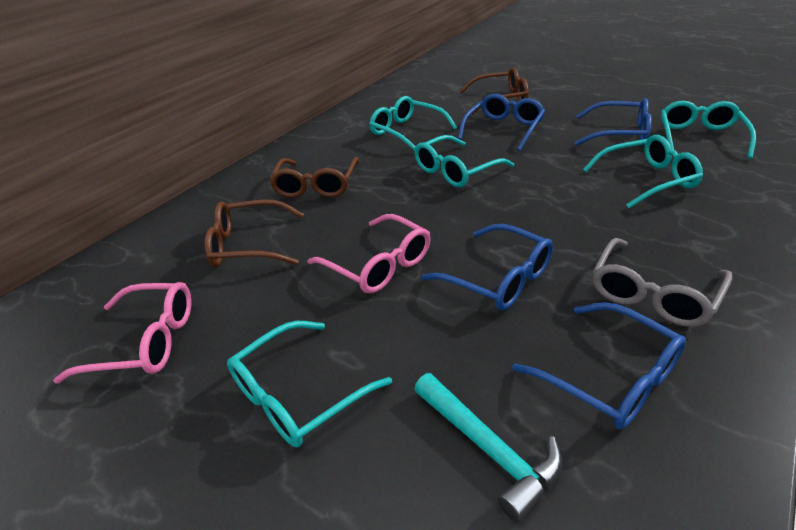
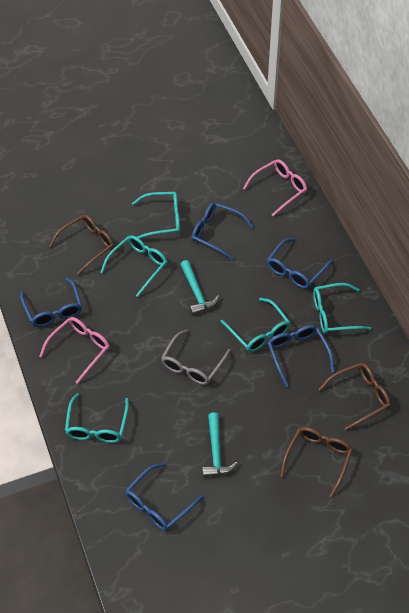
blue glasses: 4 -> 5
turquoise hammer: 1 -> 2

